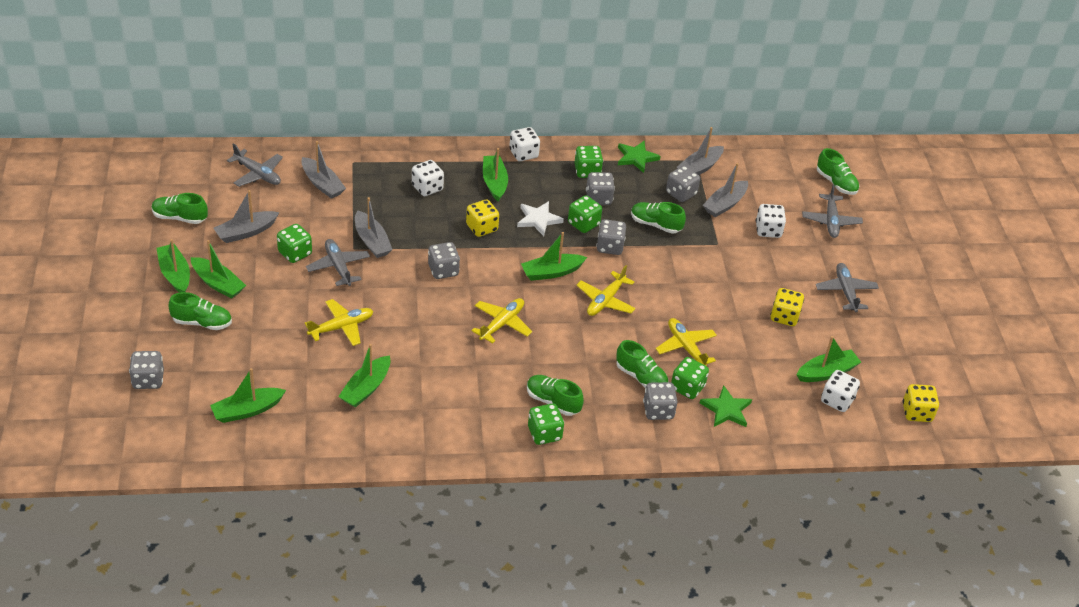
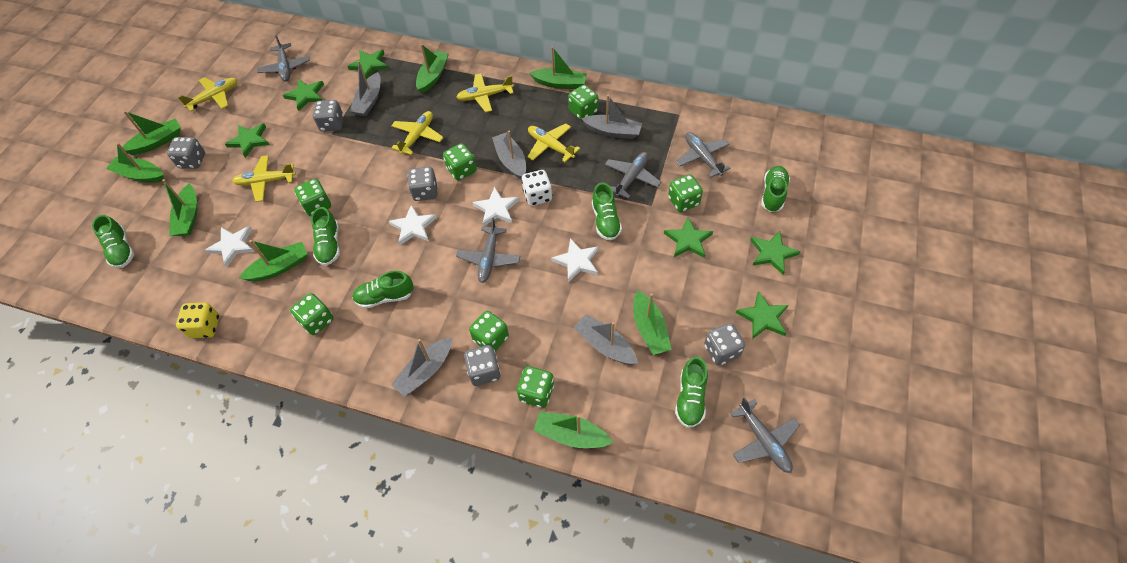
green boat: 7 -> 8
green dice: 5 -> 7
green star: 2 -> 6
grey dice: 6 -> 5
grey plane: 4 -> 5
white dice: 4 -> 1
white star: 1 -> 4
yellow dice: 3 -> 1
yellow plane: 4 -> 5

